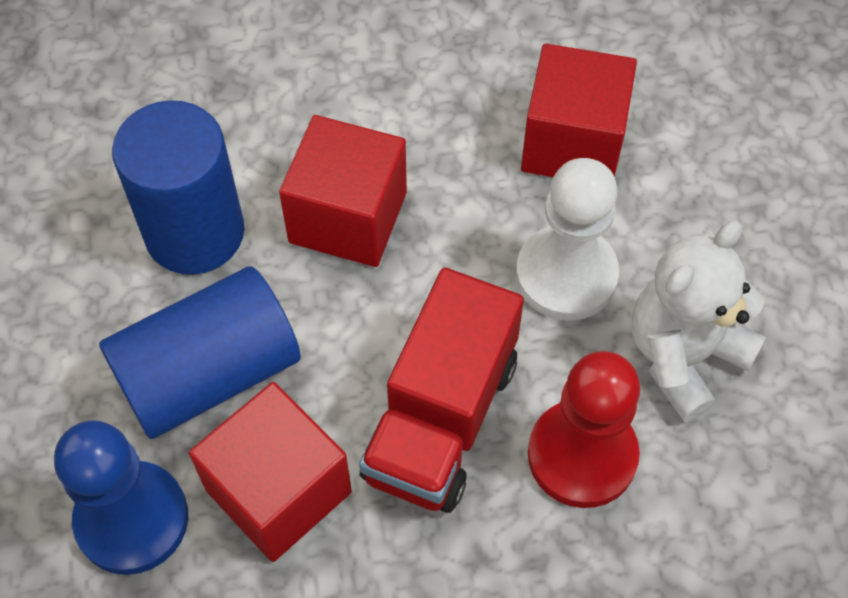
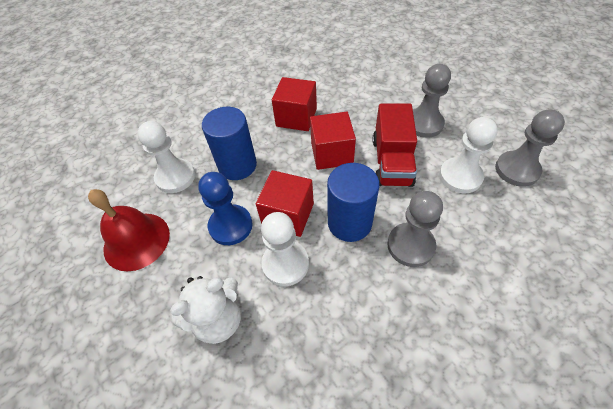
grey pawn: 0 -> 3
red bell: 0 -> 1
red pawn: 1 -> 0
white pawn: 1 -> 3

